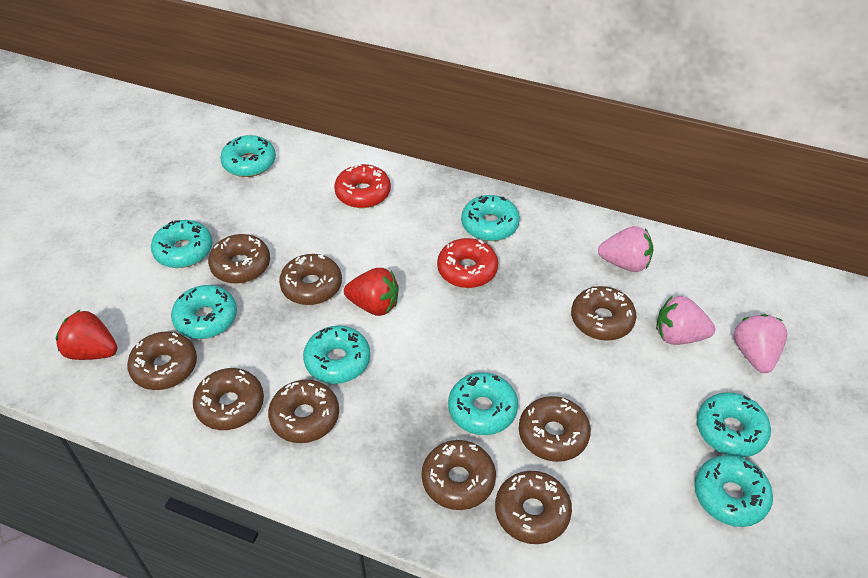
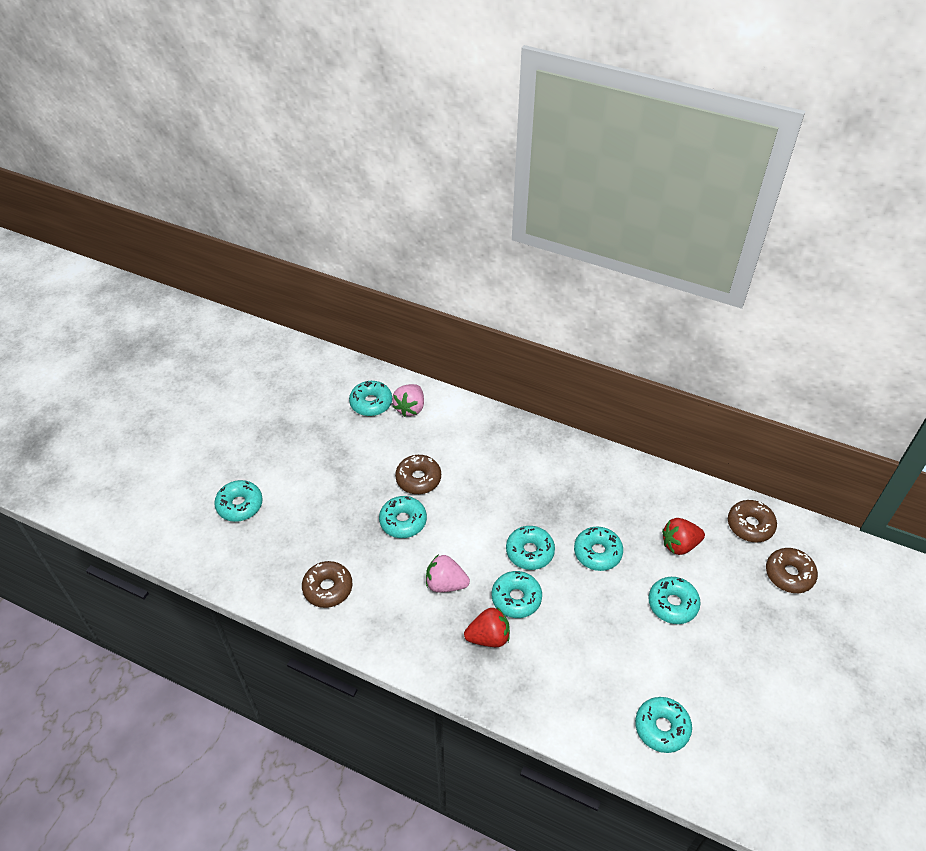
brown donut: 9 -> 4
pink strawberry: 3 -> 2
red donut: 2 -> 0

